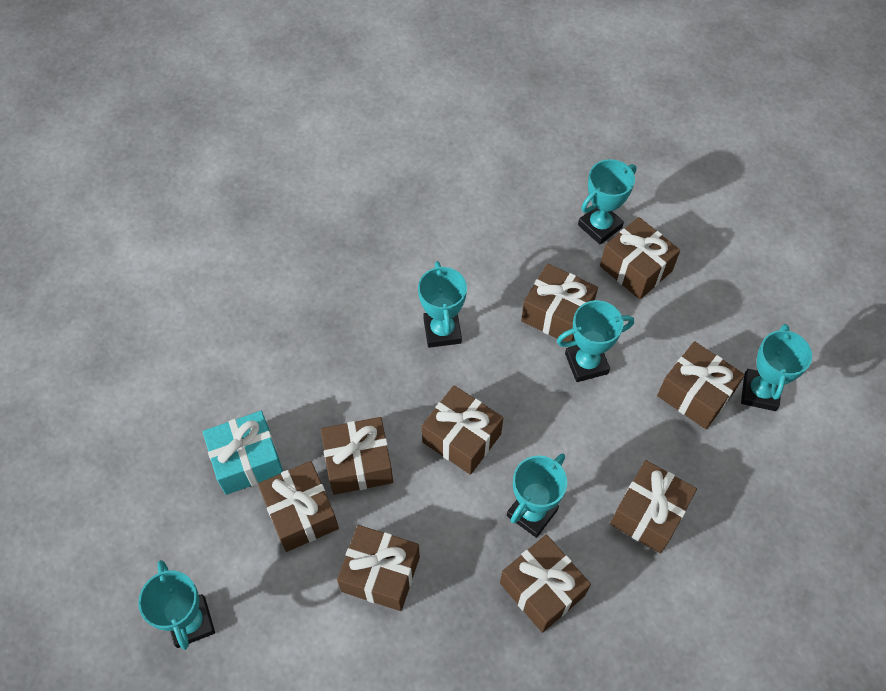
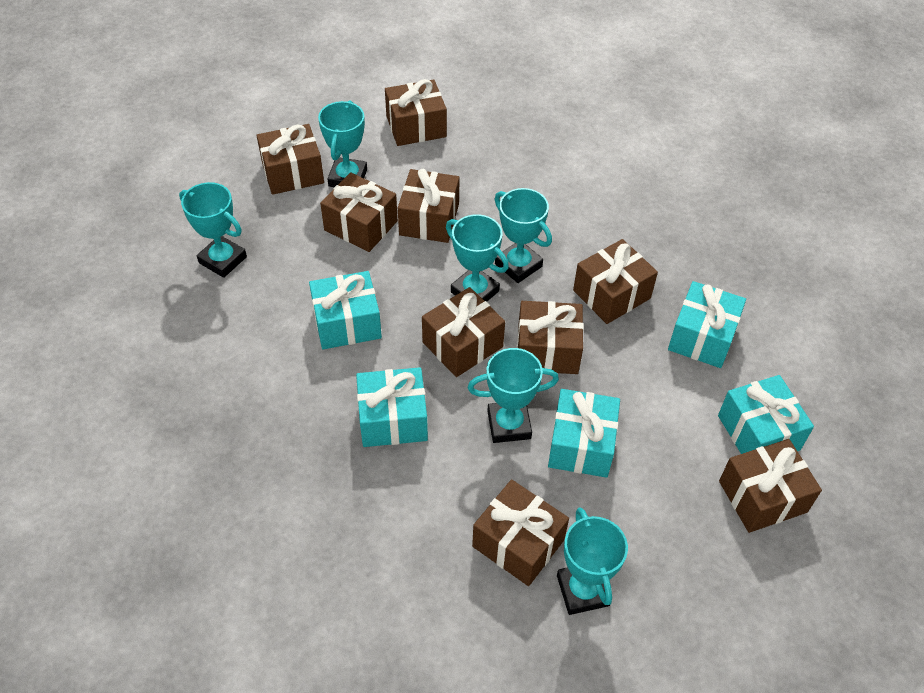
turquoise gift: 1 -> 5

